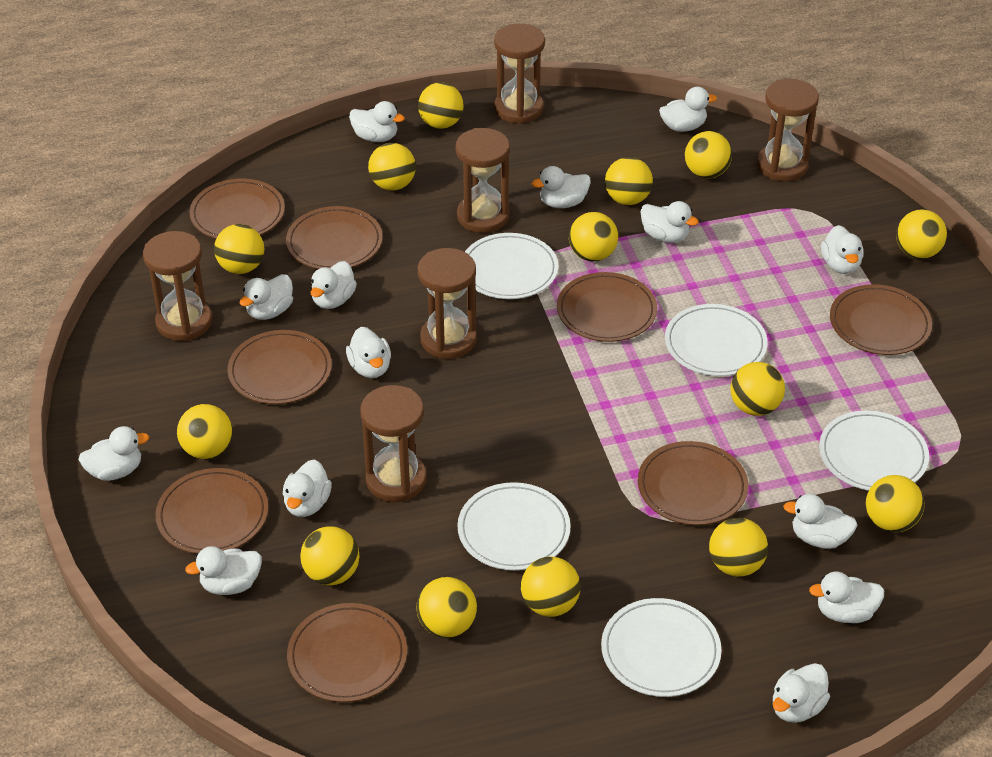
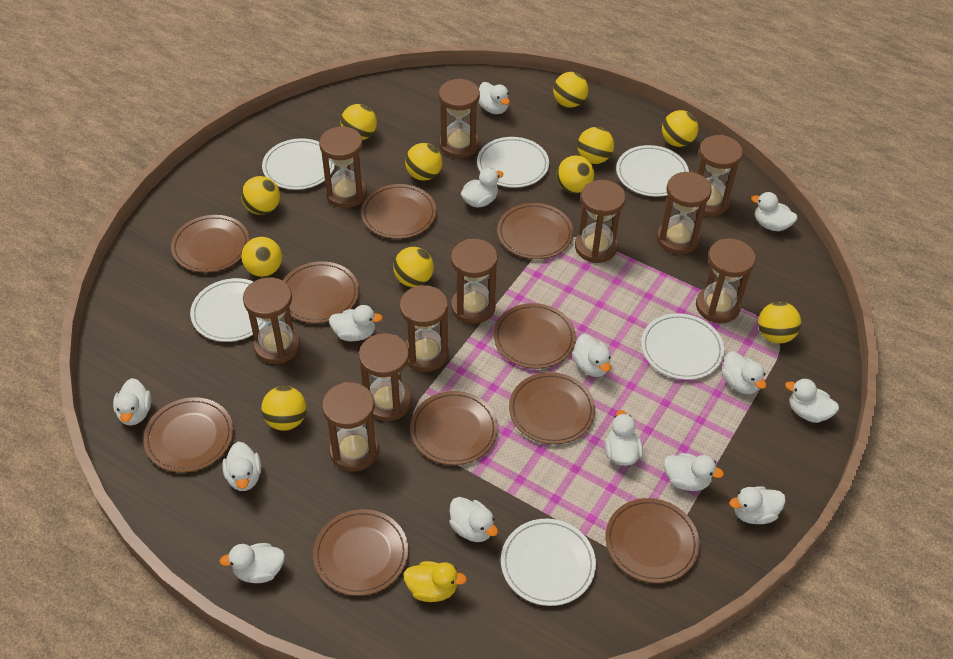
brown hourglass: 6 -> 11
brown plate: 8 -> 10
white plate: 5 -> 6
yellow ball: 14 -> 11
yellow duck: 0 -> 1

